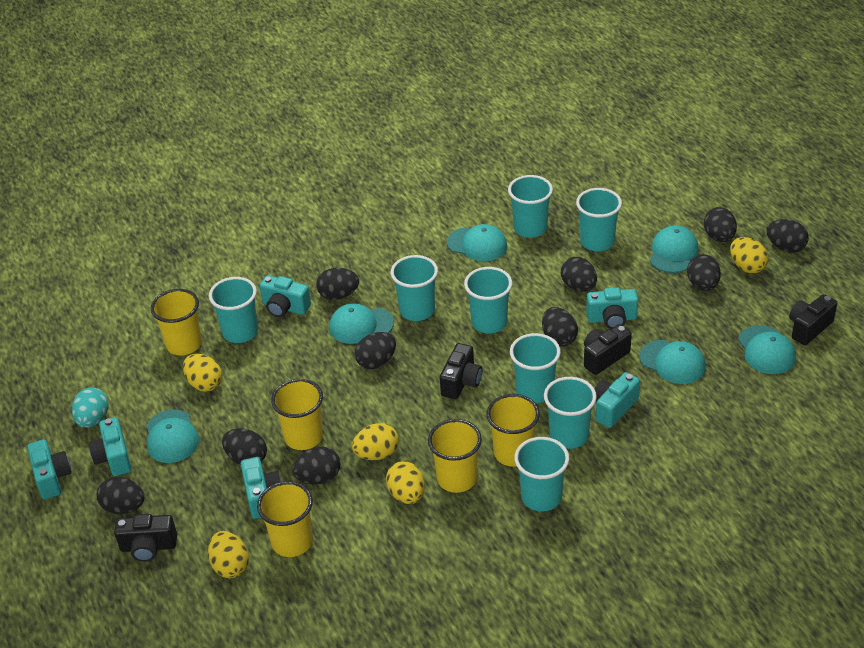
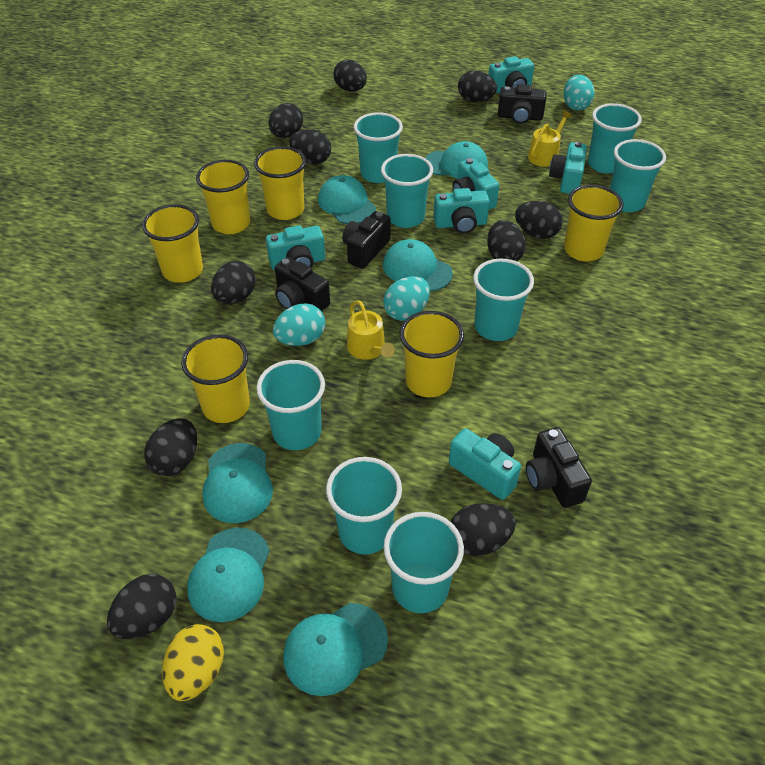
turquoise egg: 1 -> 3
yellow cup: 5 -> 6
yellow egg: 5 -> 1
yellow watering can: 0 -> 2

